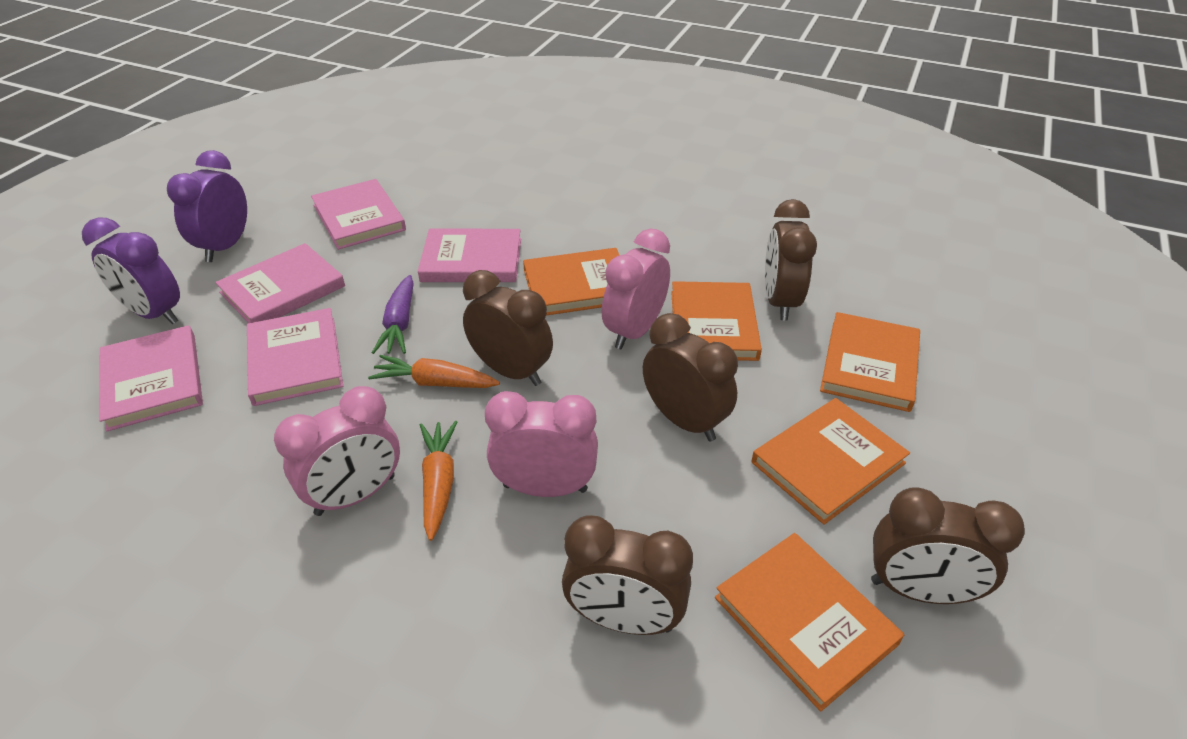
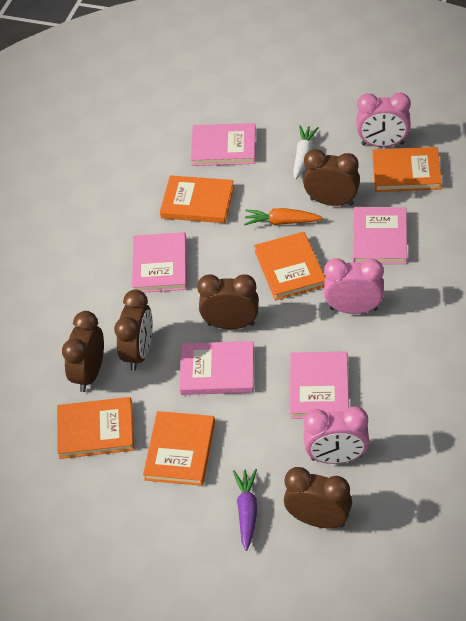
orange carrot: 2 -> 1
purple clock: 2 -> 0
white carrot: 0 -> 1

